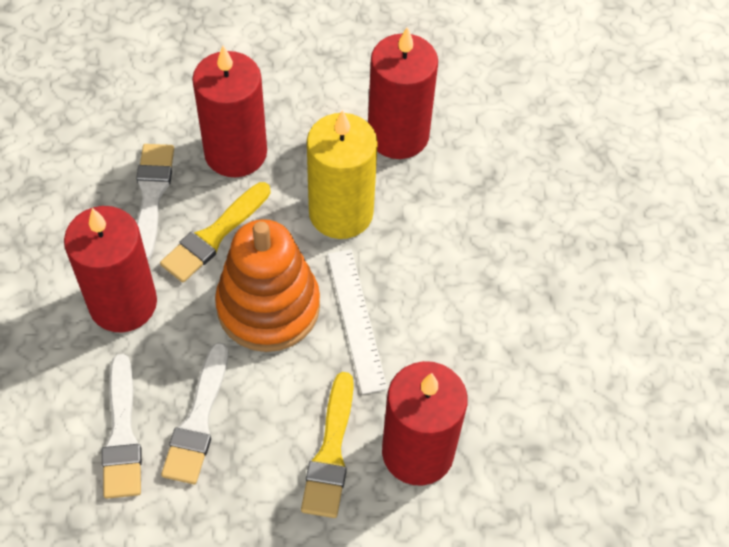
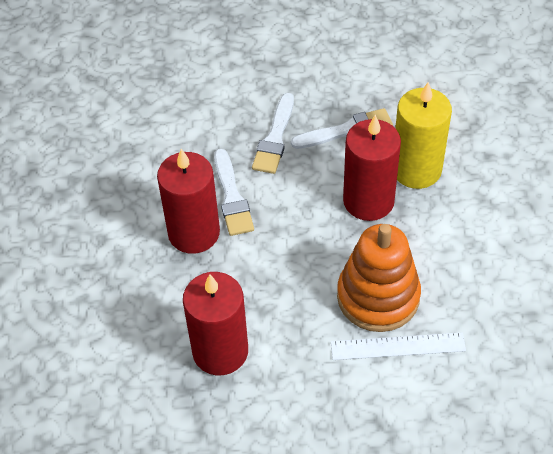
red candle: 4 -> 3
yellow brush: 2 -> 0

